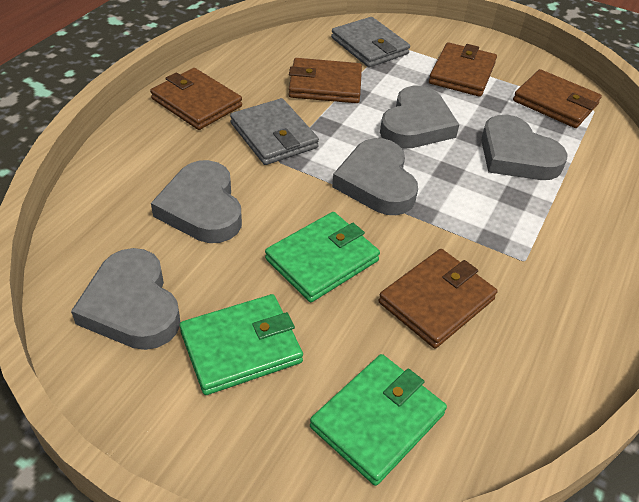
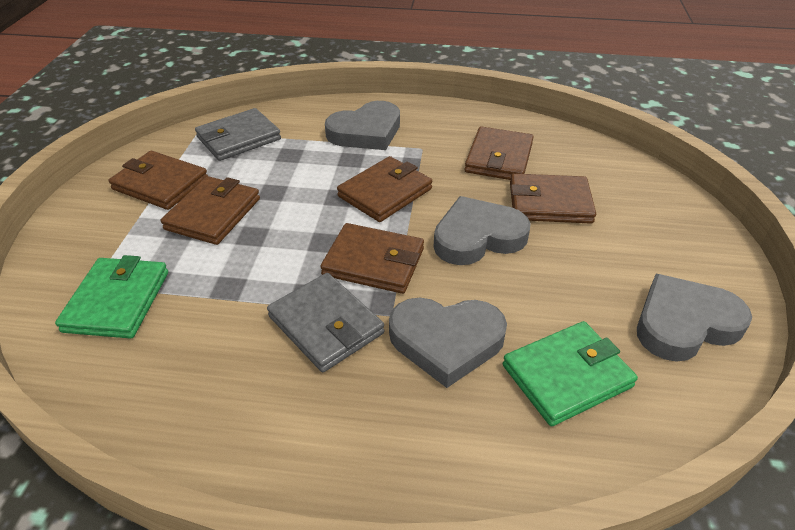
brown wallet: 5 -> 6
green wallet: 3 -> 2
grey heart: 5 -> 4

